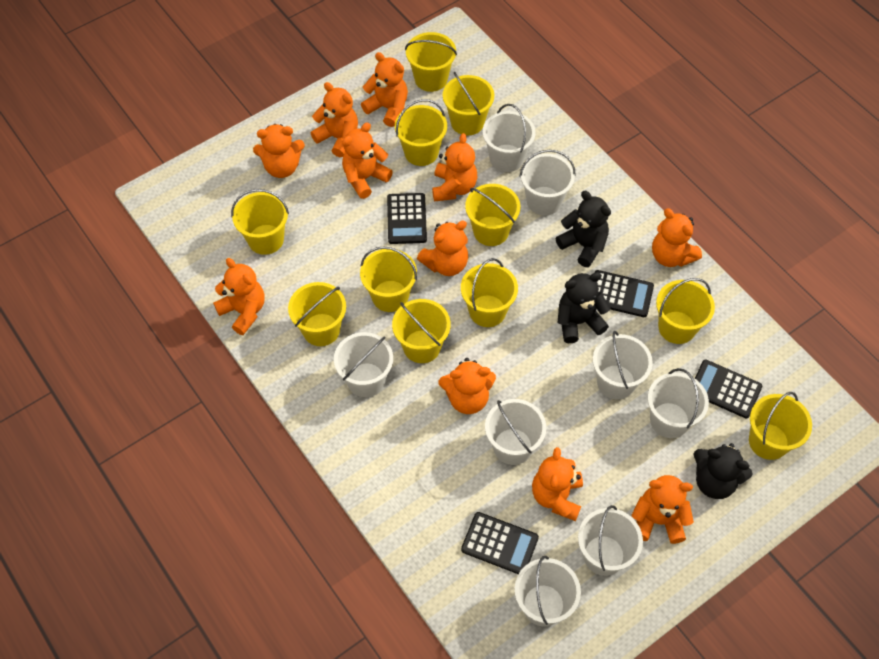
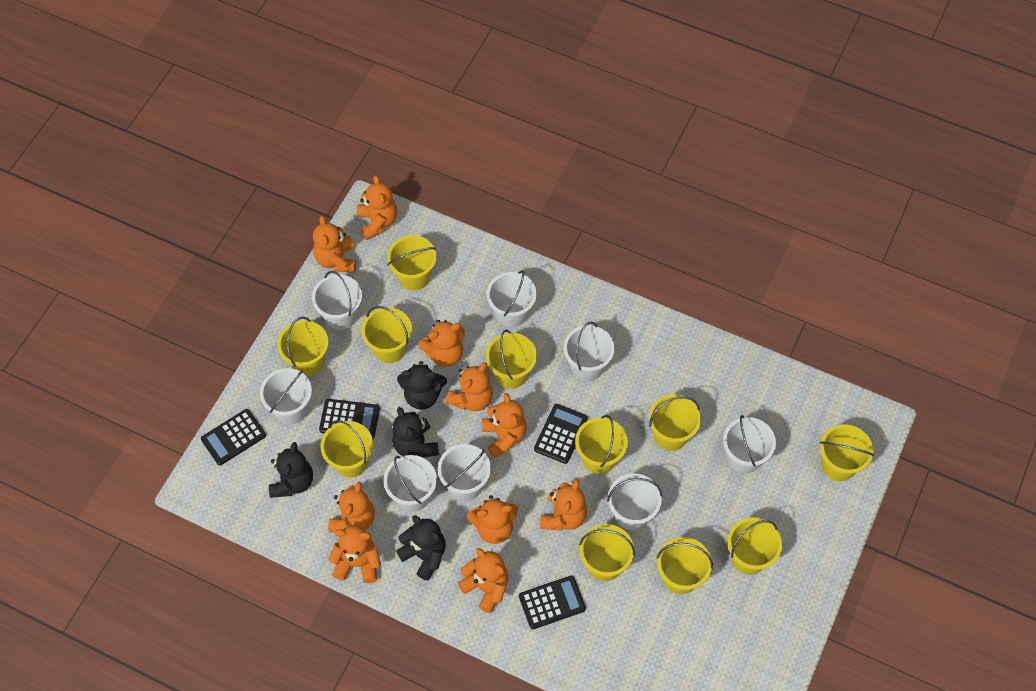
black teddy bear: 3 -> 4
orange teddy bear: 11 -> 10

